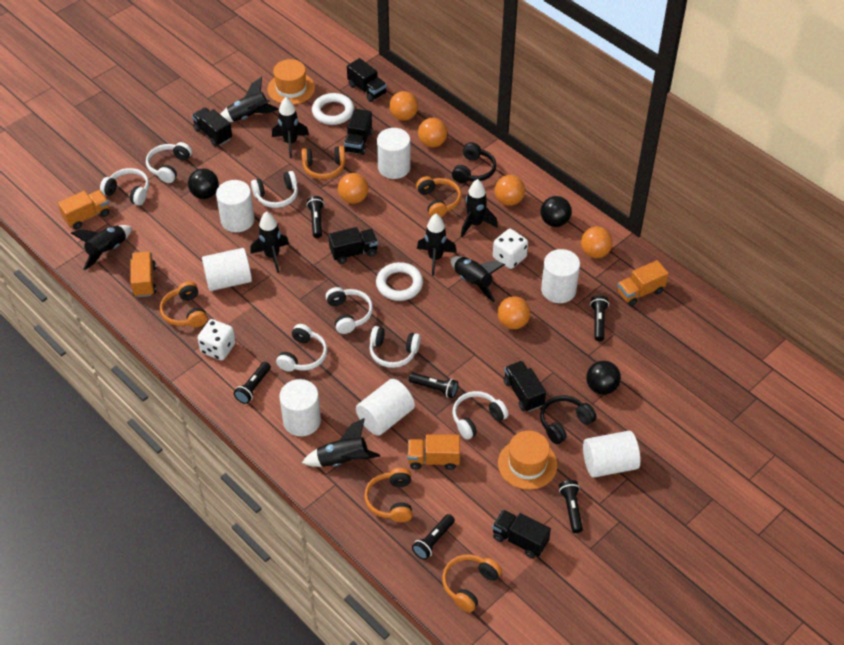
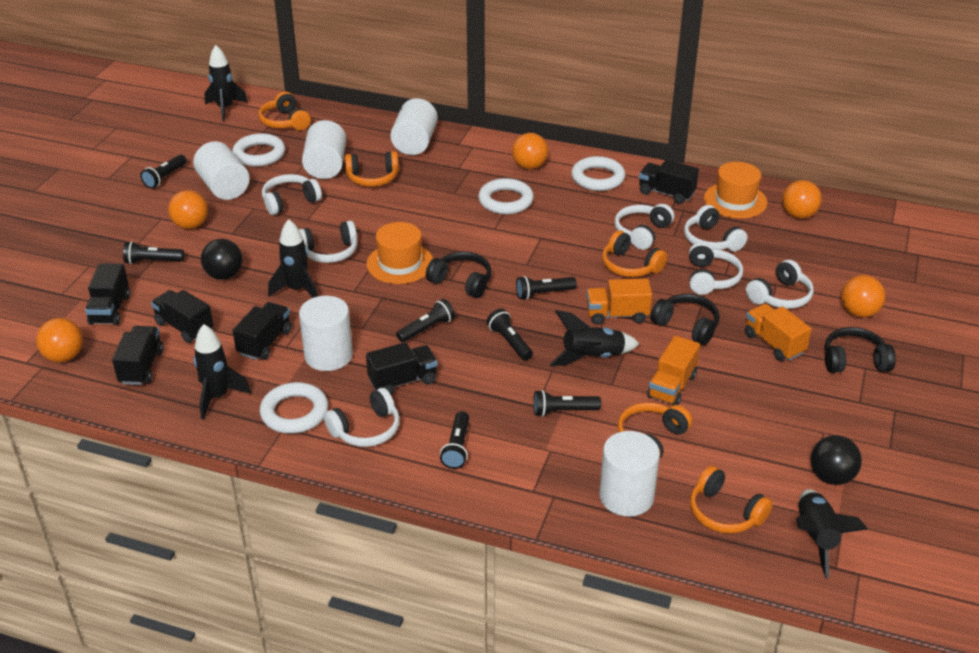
black ball: 3 -> 2
black flashlight: 6 -> 7
black headphones: 2 -> 3
black rocket: 8 -> 5
orange ball: 6 -> 5
orange truck: 4 -> 3
white cylinder: 7 -> 5
white dice: 2 -> 0
white ring: 2 -> 4

